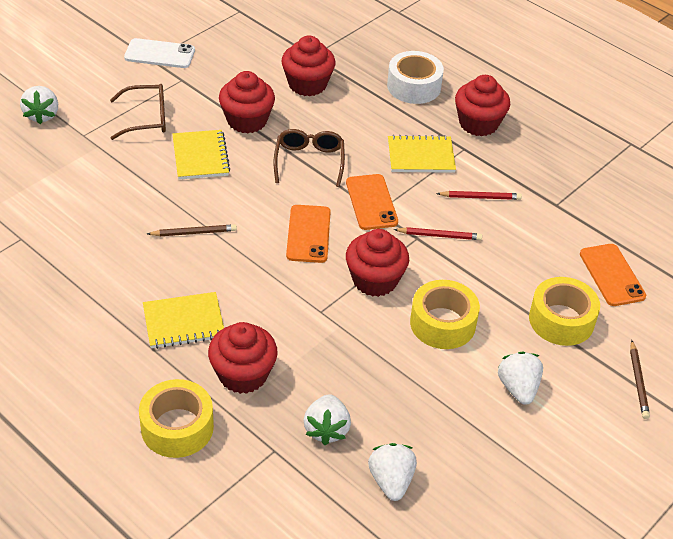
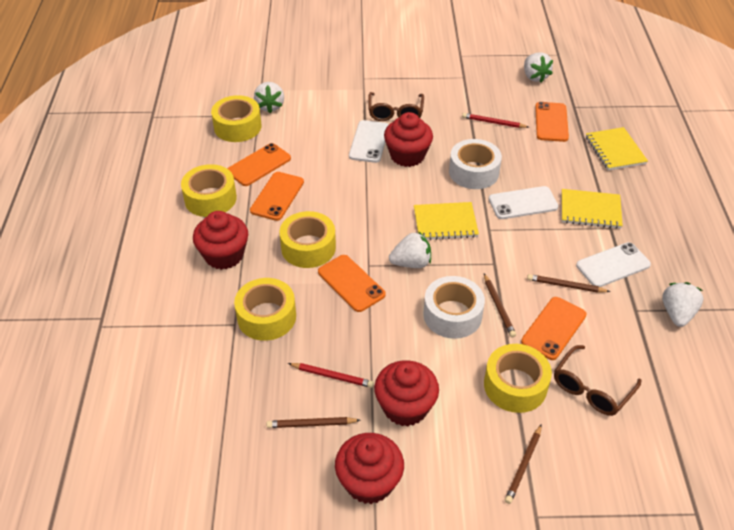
brown pencil: 2 -> 4
orange phone: 3 -> 5
red cupcake: 5 -> 4
white phone: 1 -> 3
white tape: 1 -> 2
yellow tape: 3 -> 5

